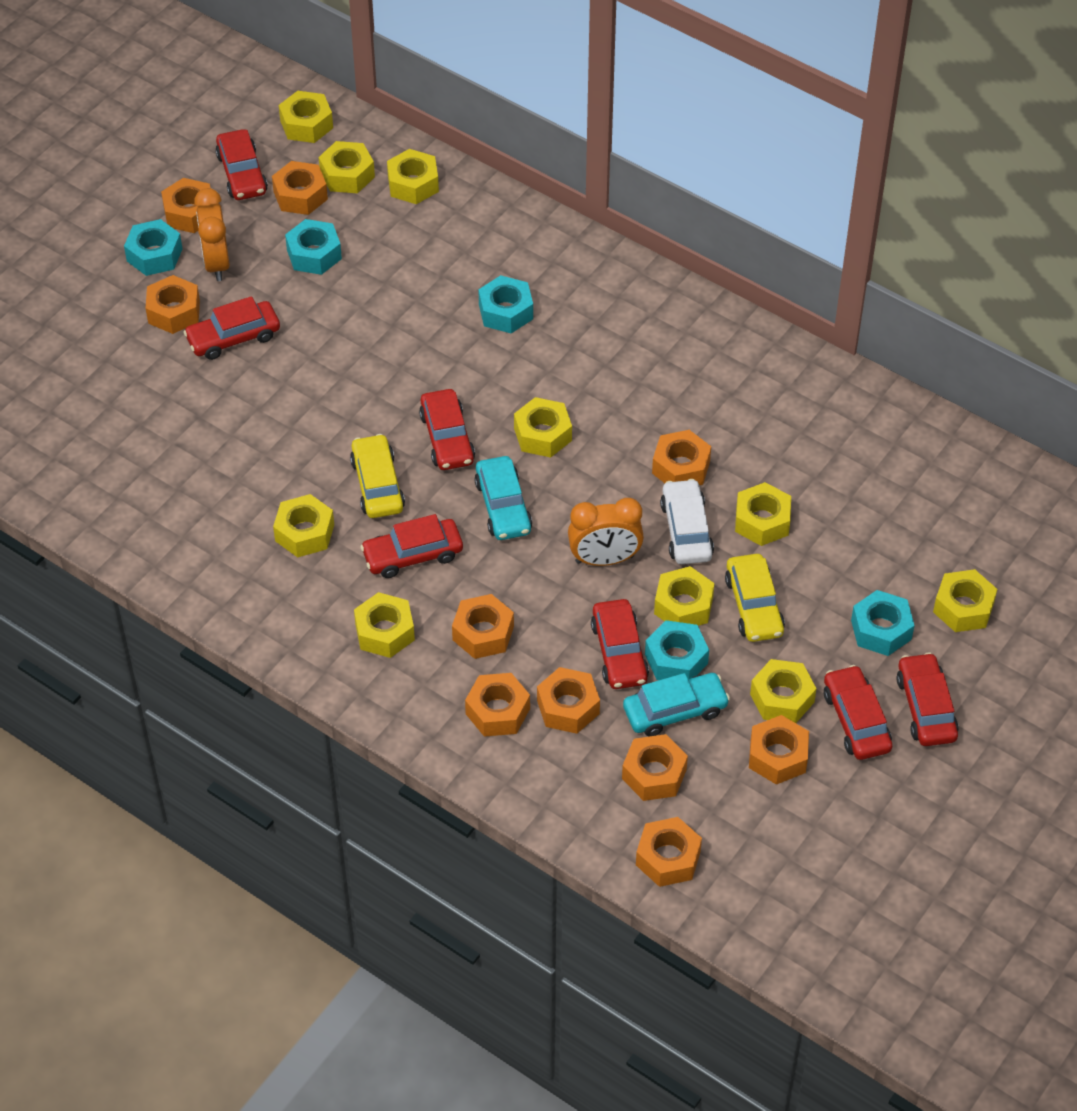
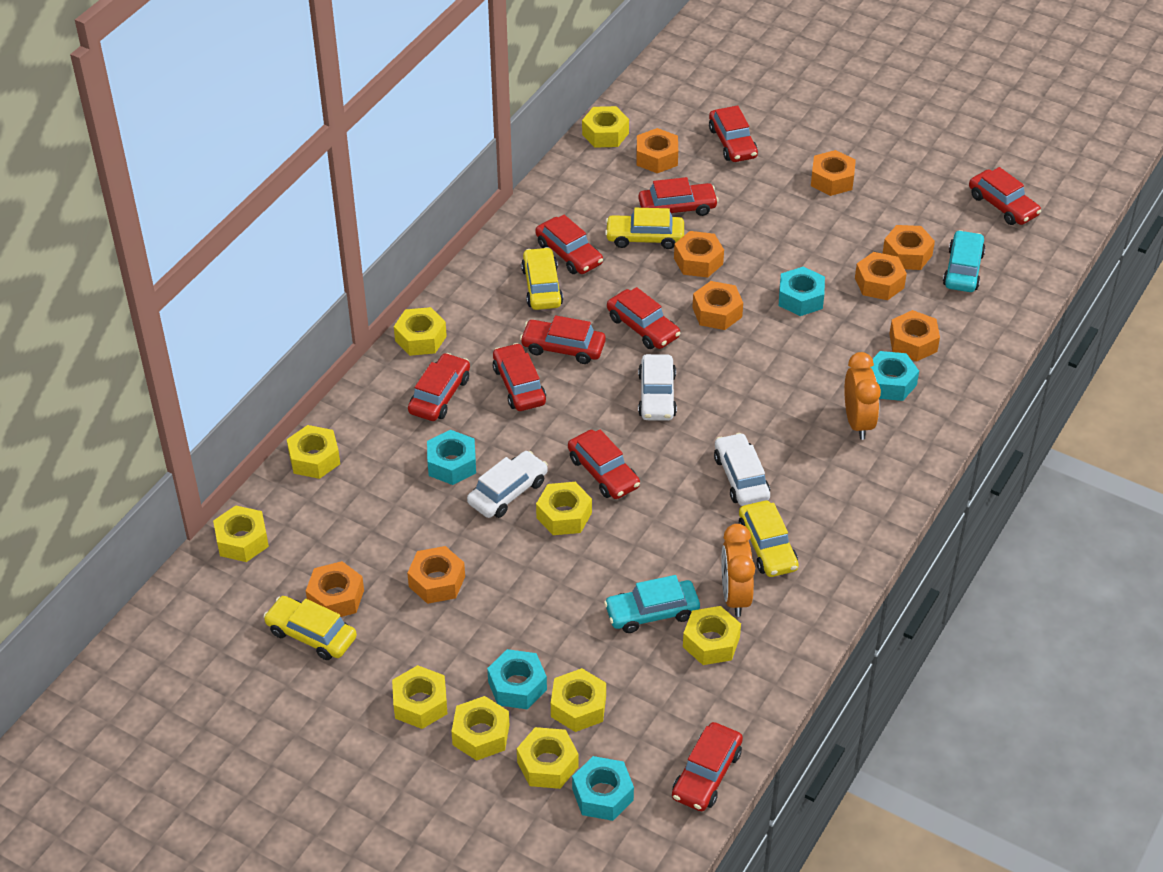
orange nut: 10 -> 9
red car: 7 -> 10
white car: 1 -> 3
yellow car: 2 -> 4

